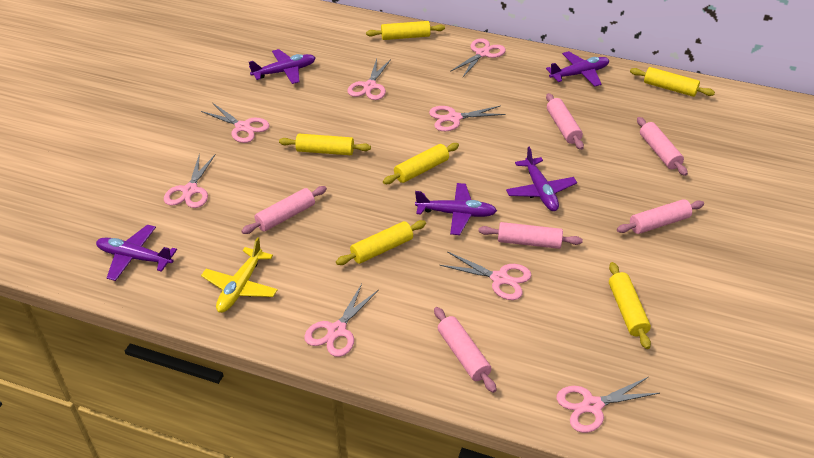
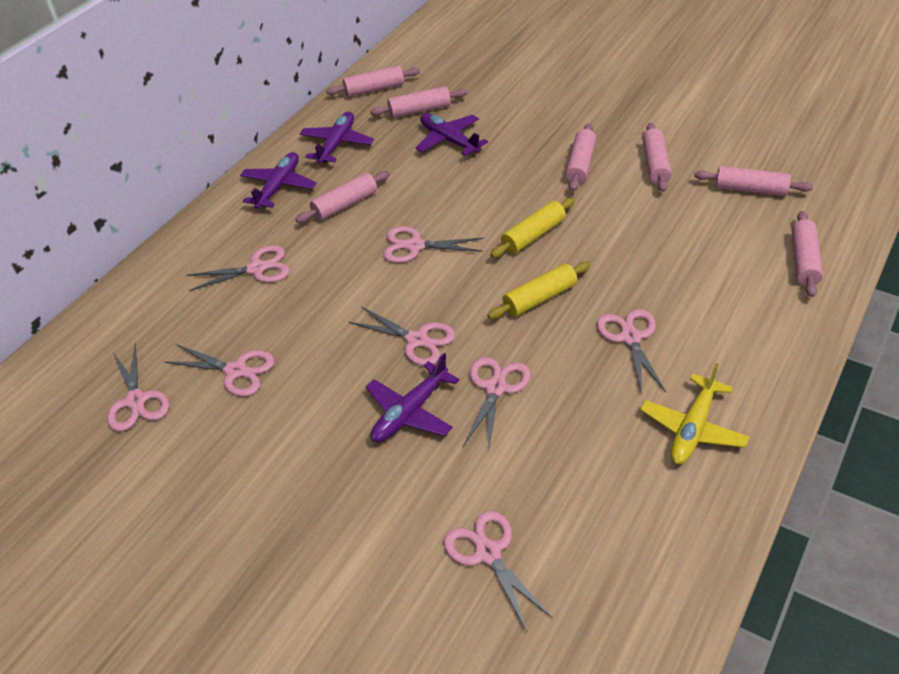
pink rolling pin: 6 -> 7
purple plane: 5 -> 4
yellow rolling pin: 6 -> 2

